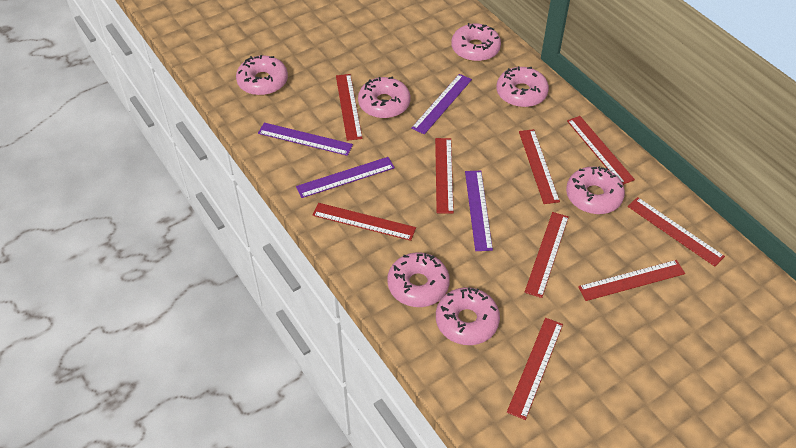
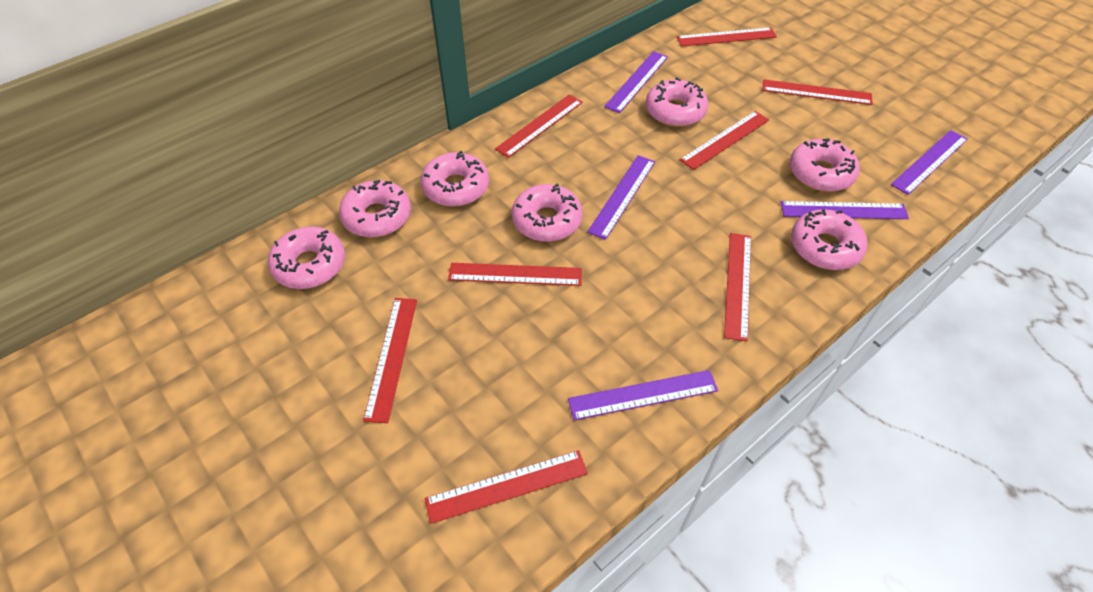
purple ruler: 4 -> 5
red ruler: 9 -> 8

